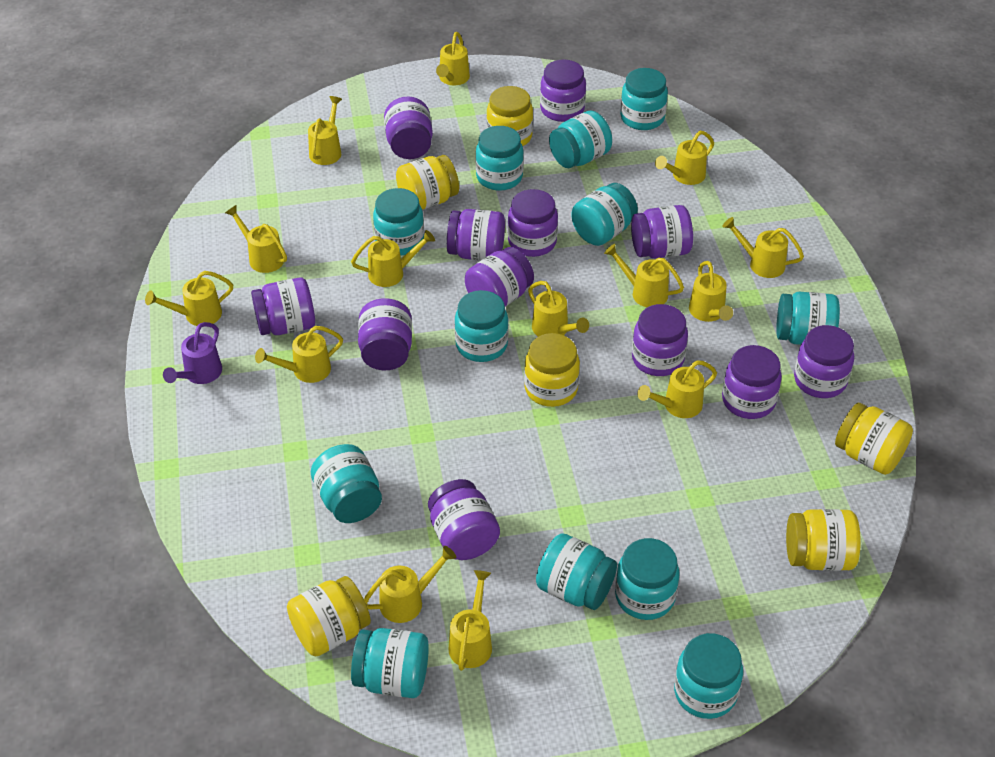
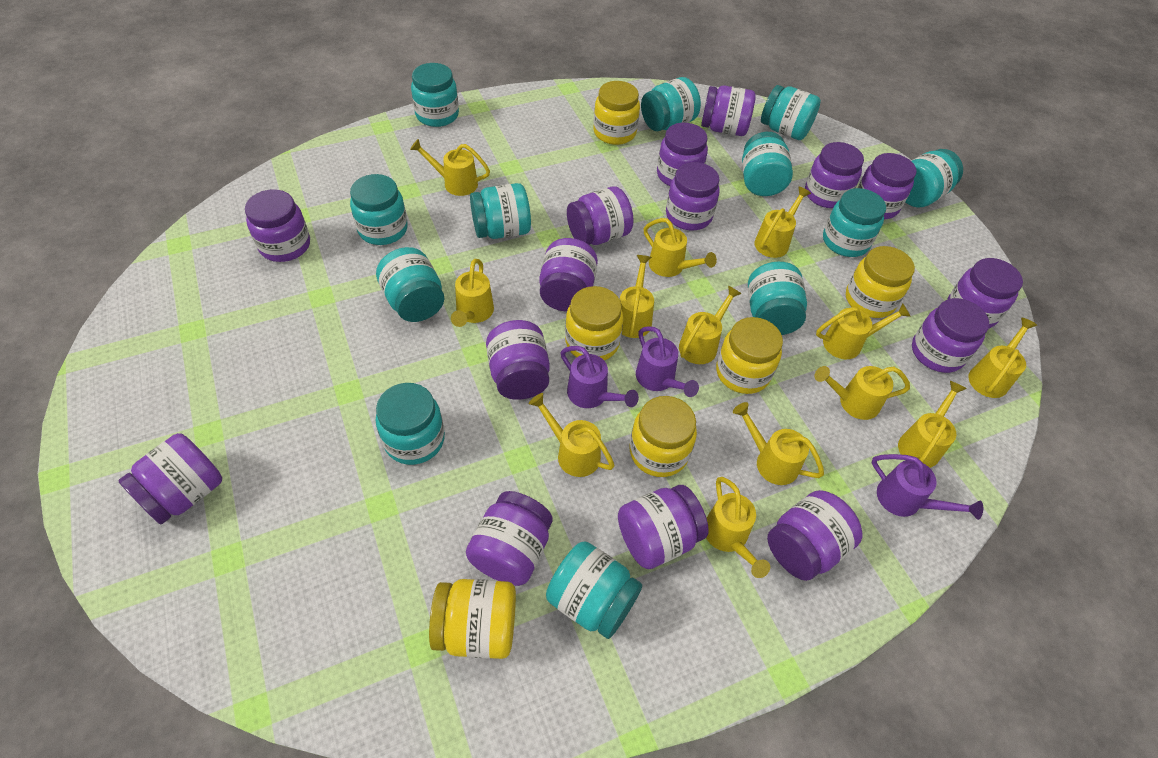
purple jar: 12 -> 15
purple watering can: 1 -> 3
yellow watering can: 14 -> 13

